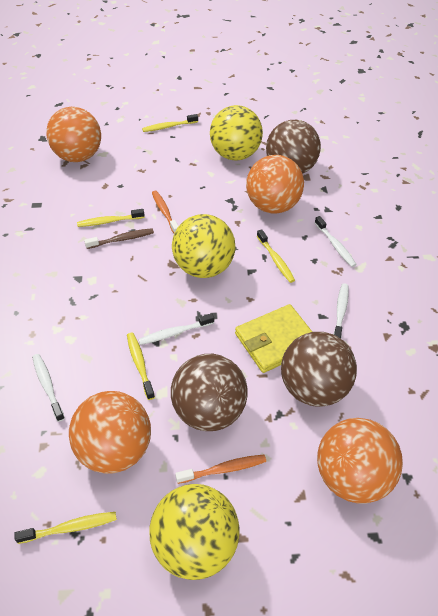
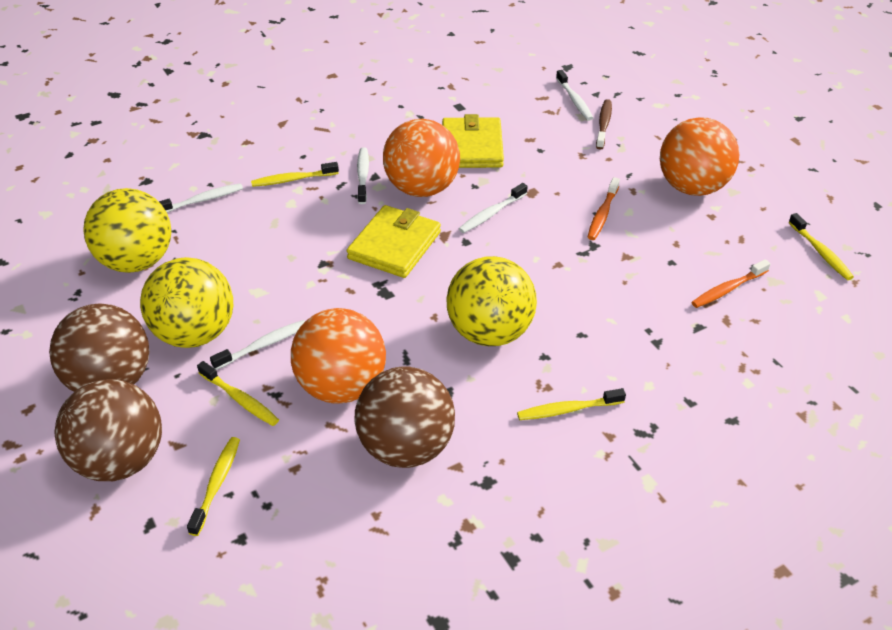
orange ball: 4 -> 3
white toothbrush: 4 -> 5
yellow wallet: 1 -> 2

